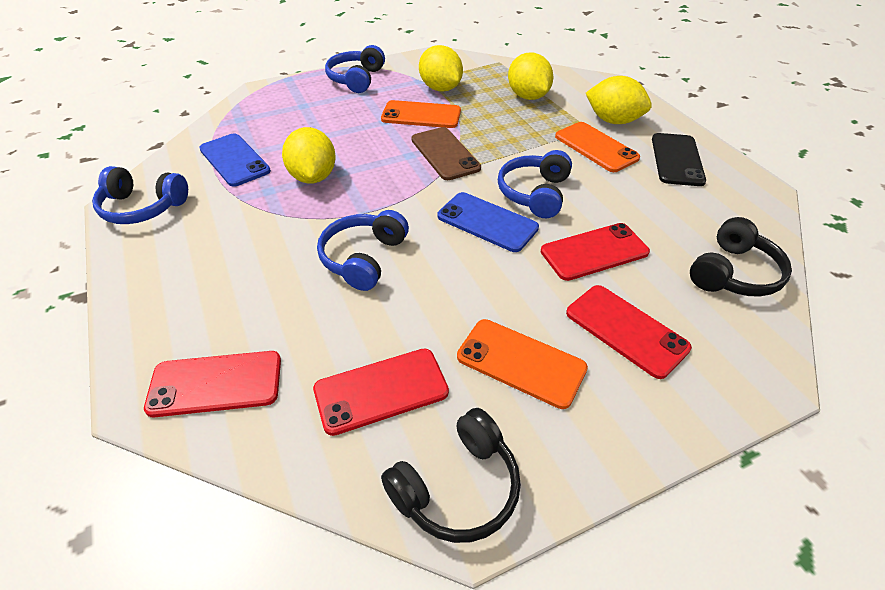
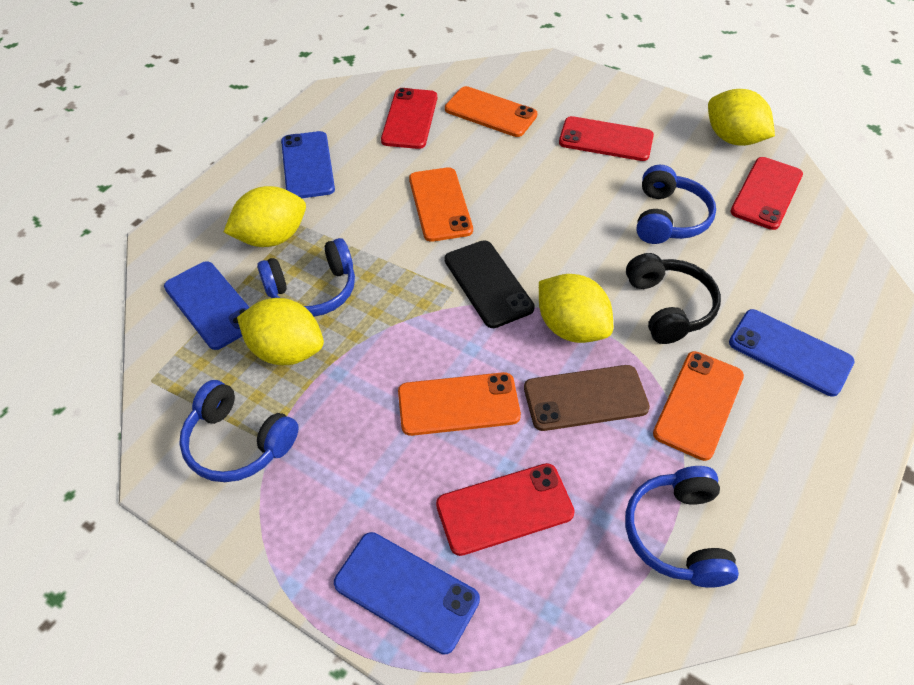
black headphones: 2 -> 1
blue phone: 2 -> 4
orange phone: 3 -> 4

